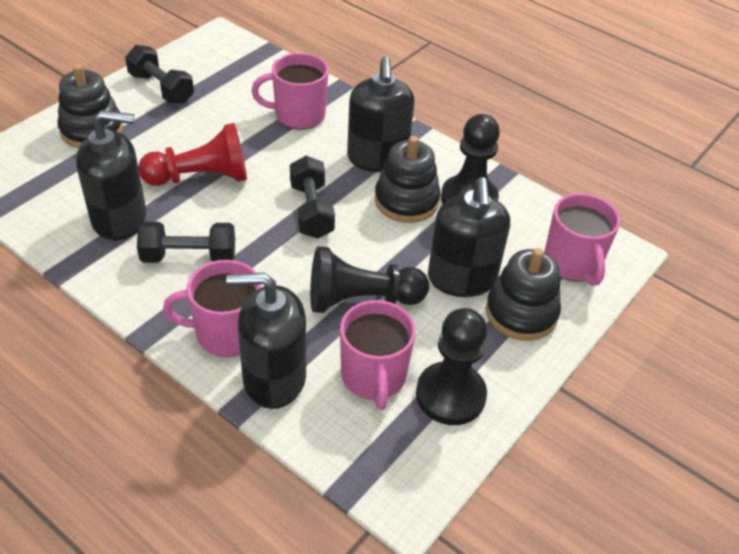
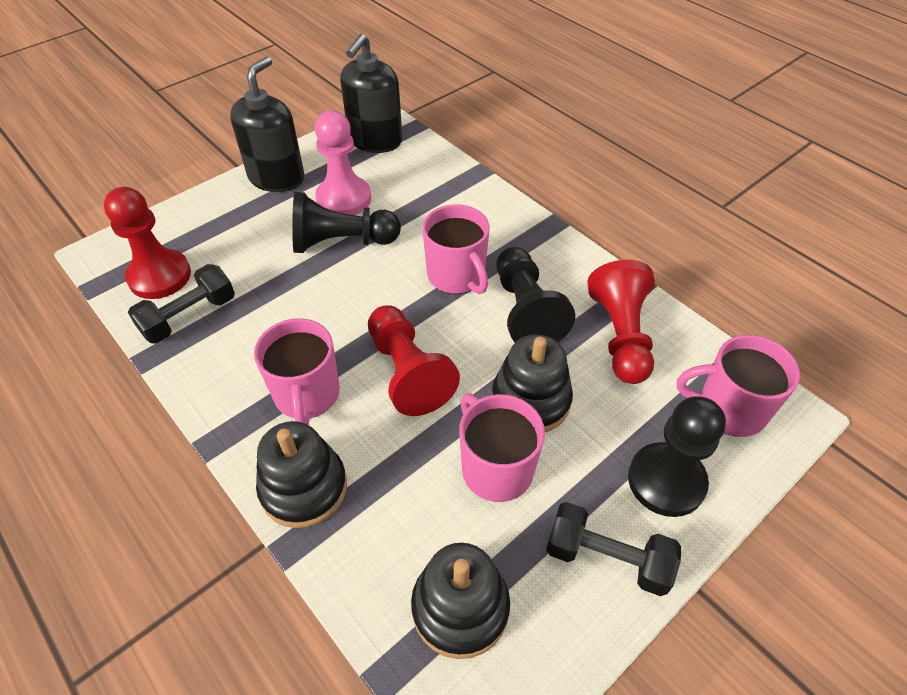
black dumbbell: 3 -> 2
black soap dispenser: 4 -> 2
pink pawn: 0 -> 1
red pawn: 1 -> 3

